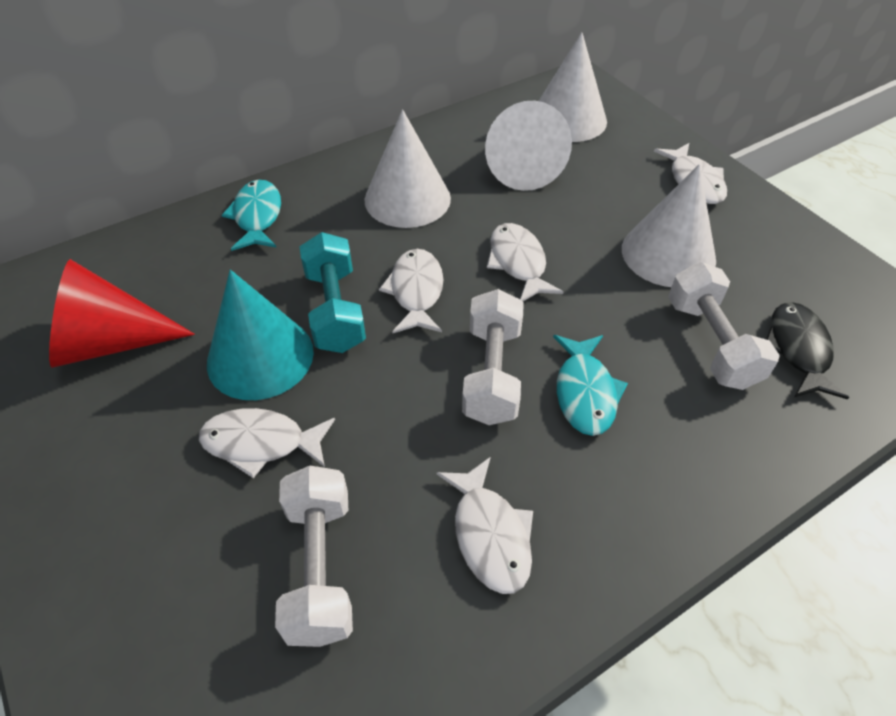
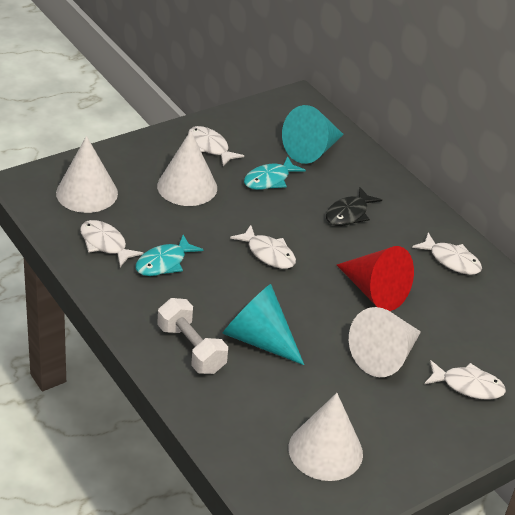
turquoise cone: 1 -> 2
turquoise dumbbell: 1 -> 0
white dumbbell: 3 -> 1

